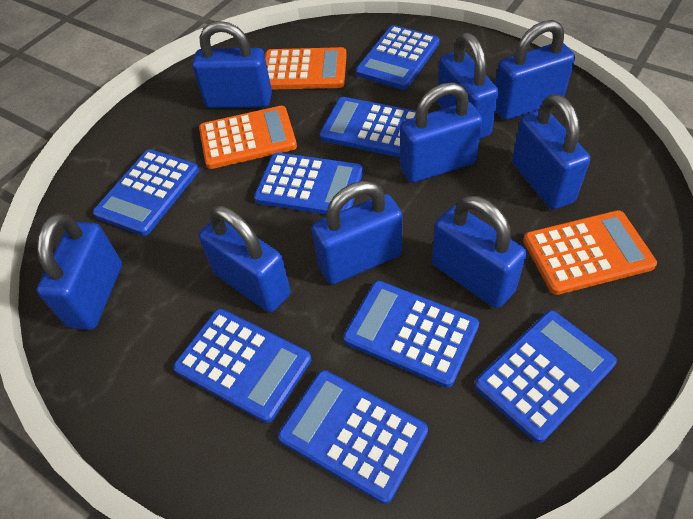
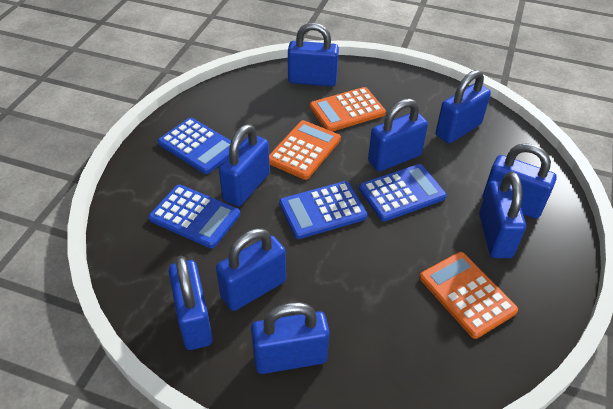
blue calculator: 8 -> 4

